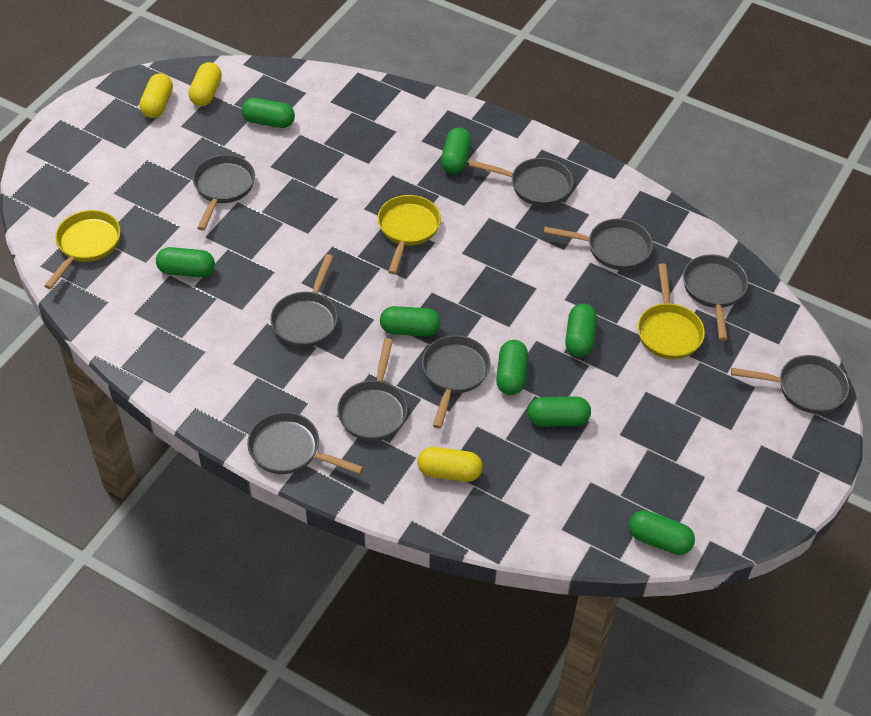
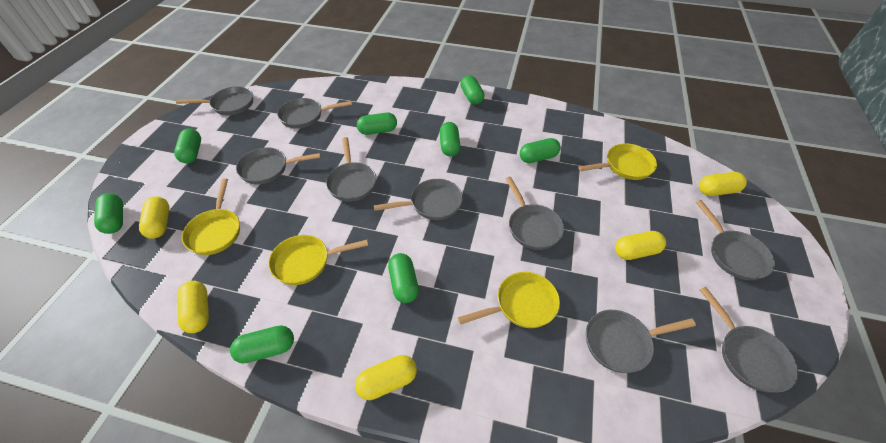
yellow capsule: 3 -> 5
yellow pan: 3 -> 4

